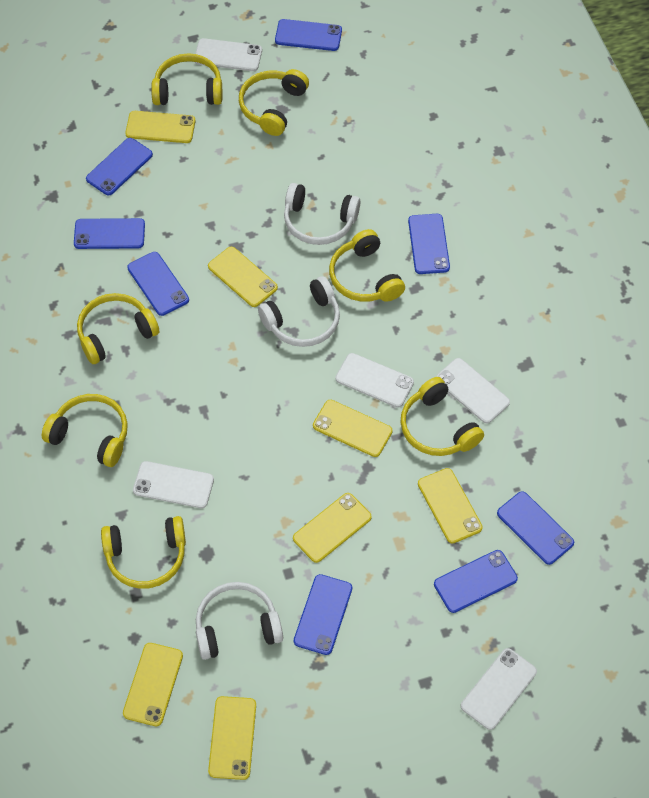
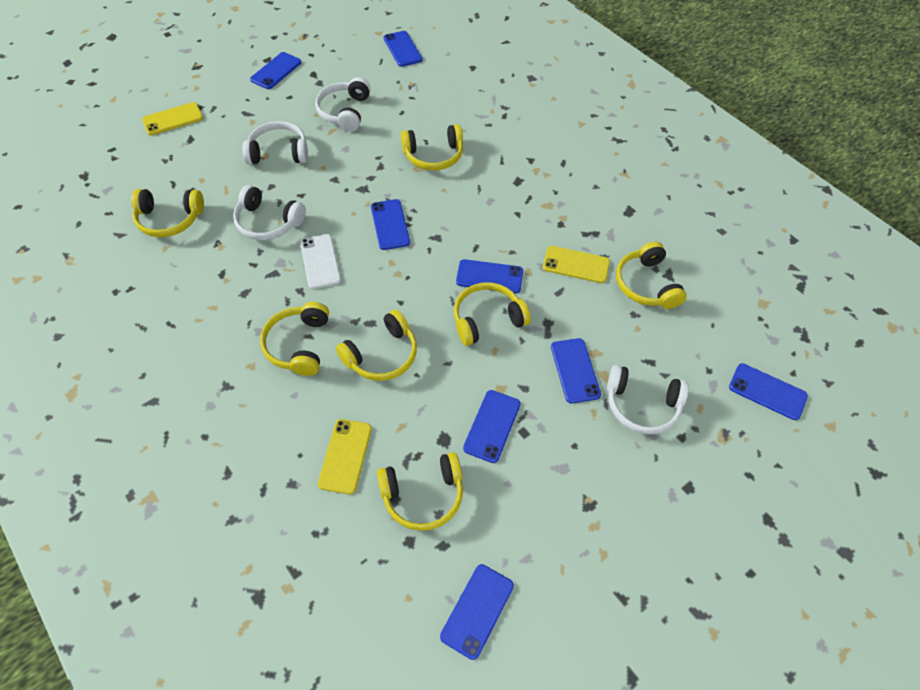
white headphones: 3 -> 4
white phone: 5 -> 1
yellow phone: 7 -> 3

